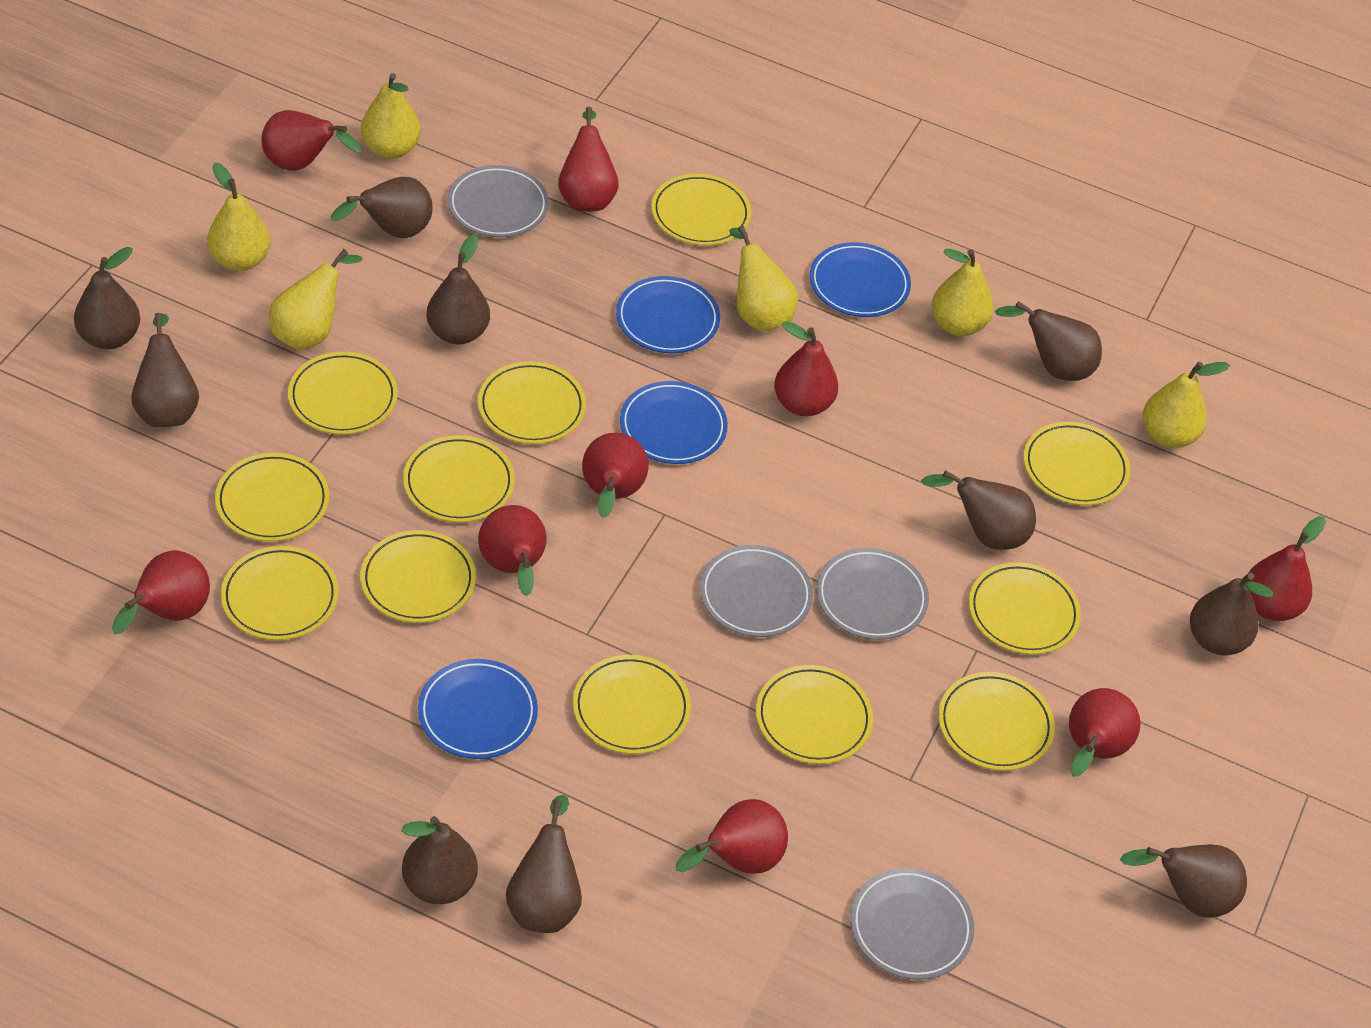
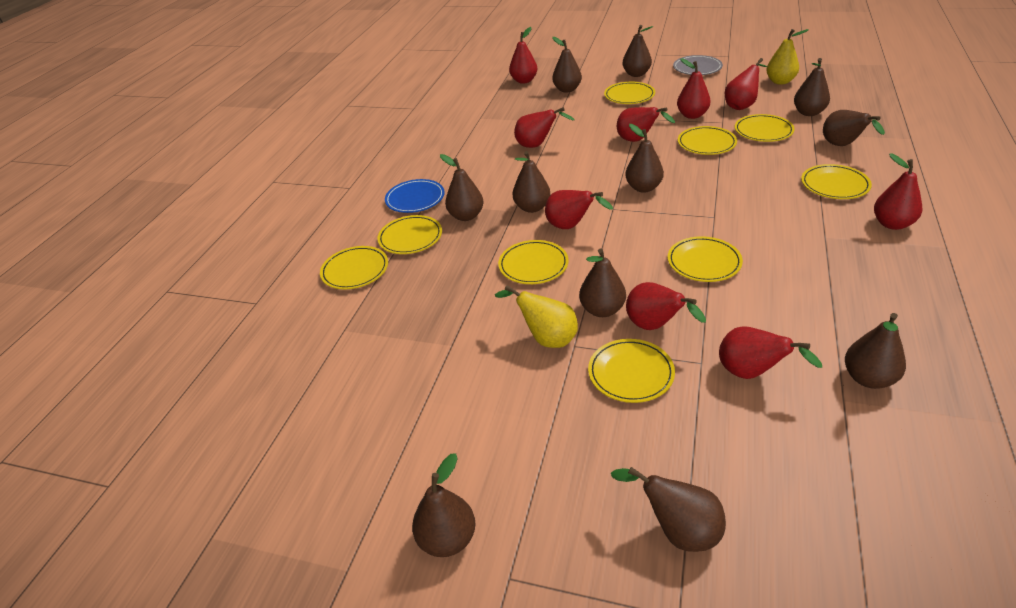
blue plate: 4 -> 1
brown pear: 10 -> 11
grey plate: 4 -> 1
yellow pear: 6 -> 2
yellow plate: 12 -> 9

